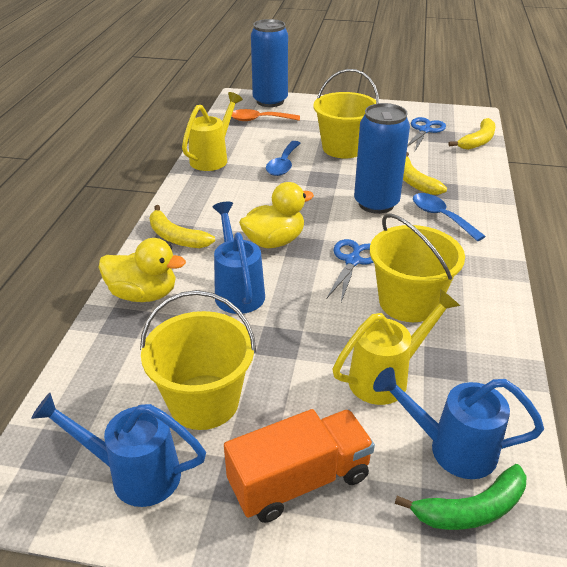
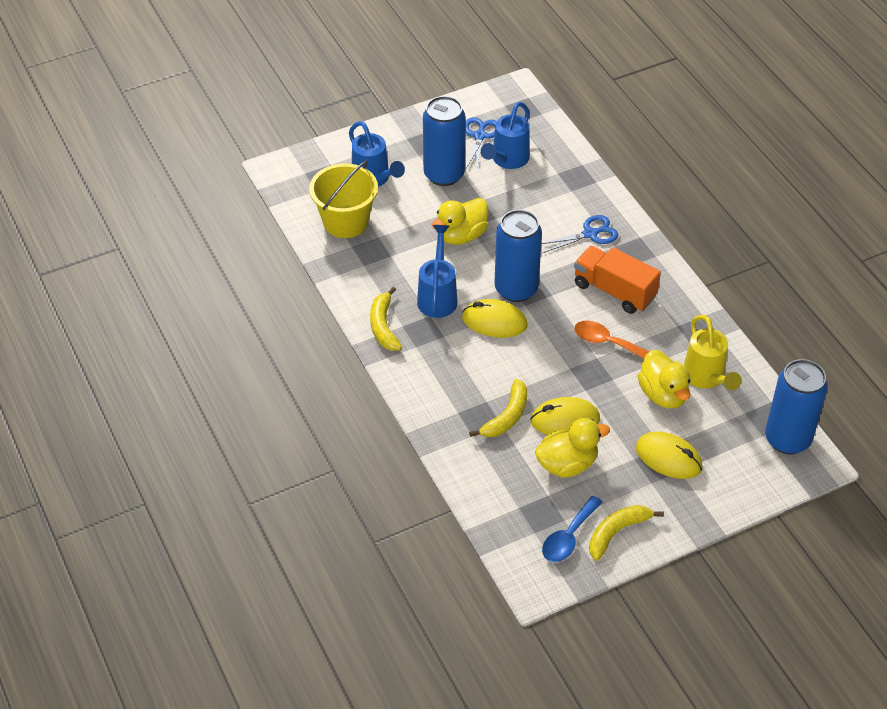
blue can: 2 -> 3
blue spoon: 2 -> 1
green banana: 1 -> 0
yellow bucket: 3 -> 1
yellow duck: 2 -> 3
yellow mouse: 0 -> 3
yellow watering can: 2 -> 1

